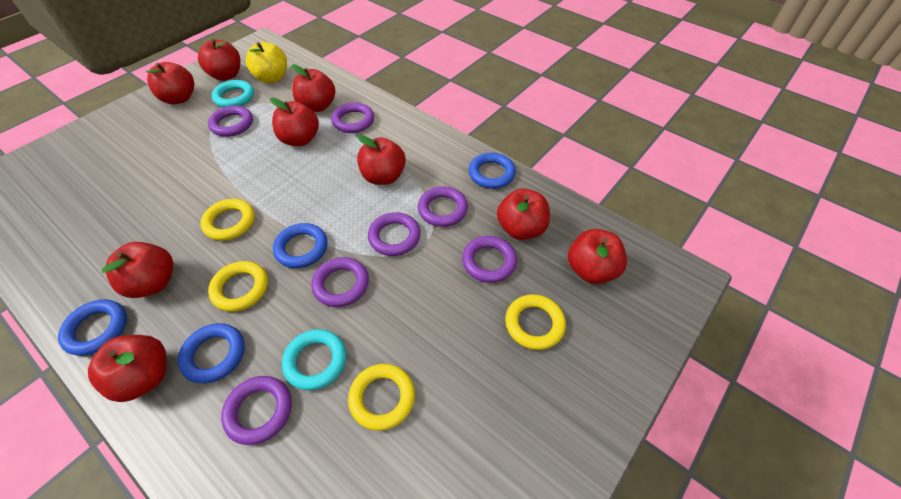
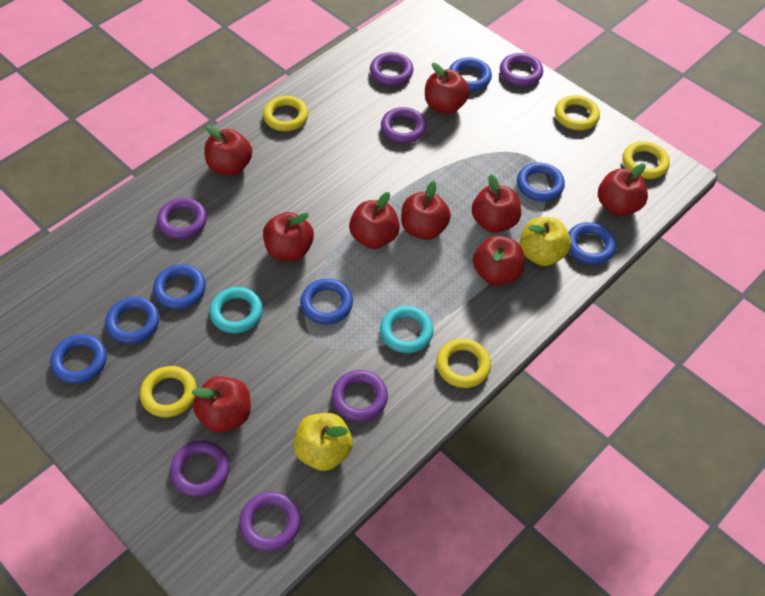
blue ring: 4 -> 7
yellow apple: 1 -> 2
yellow ring: 4 -> 5

